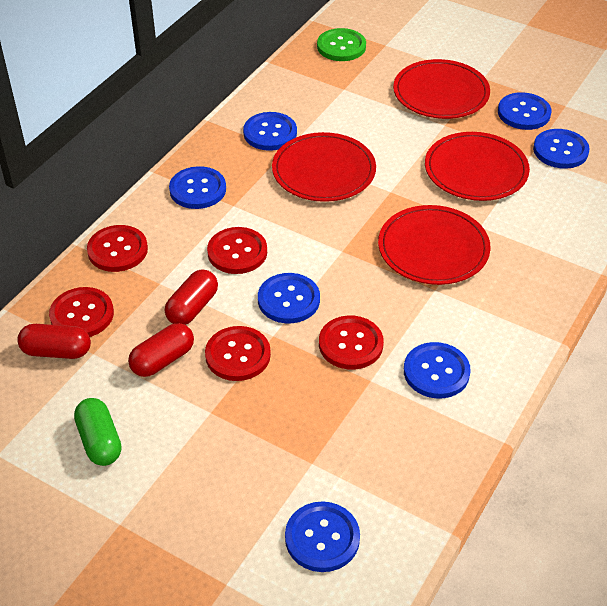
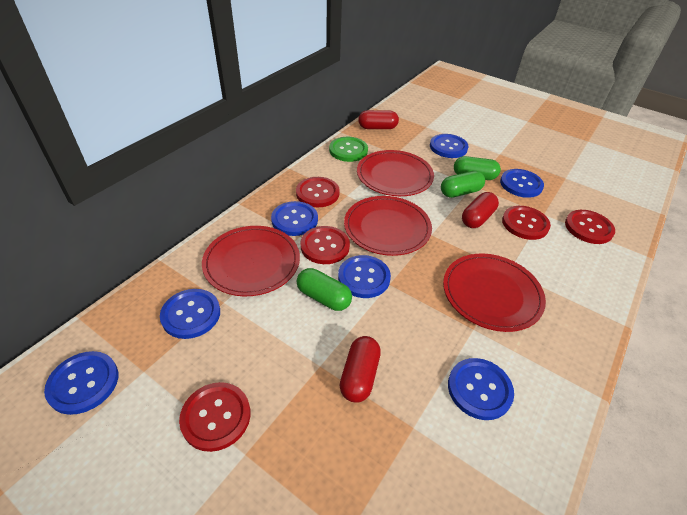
green capsule: 1 -> 3

